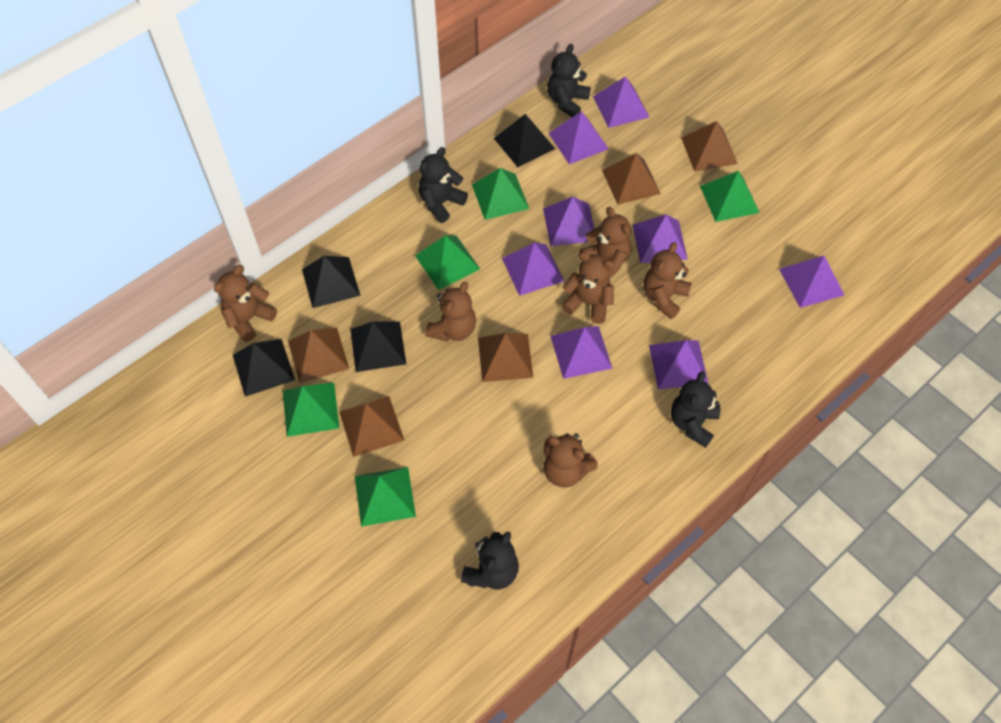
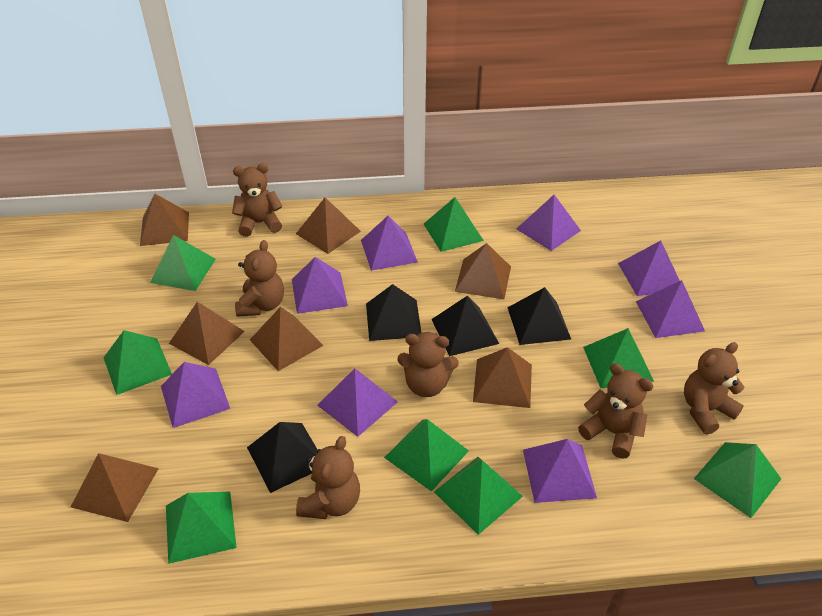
black teddy bear: 4 -> 0
brown pyramid: 5 -> 7
green pyramid: 5 -> 8

